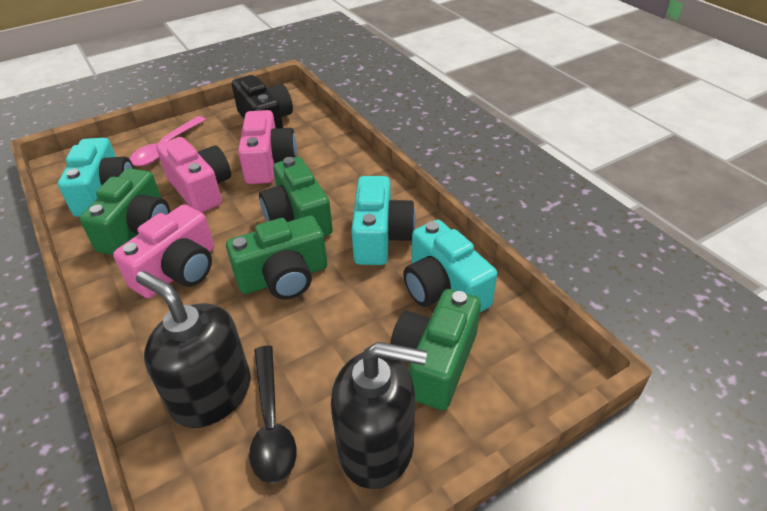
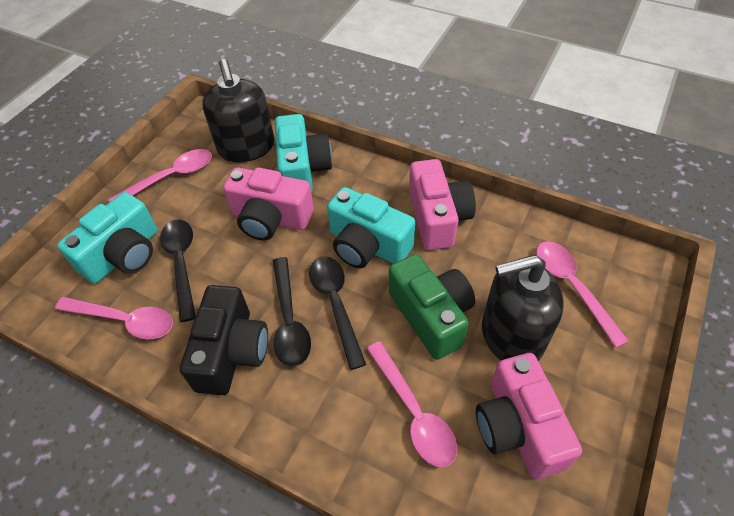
black spoon: 1 -> 3
green camera: 4 -> 1
pink spoon: 1 -> 4

